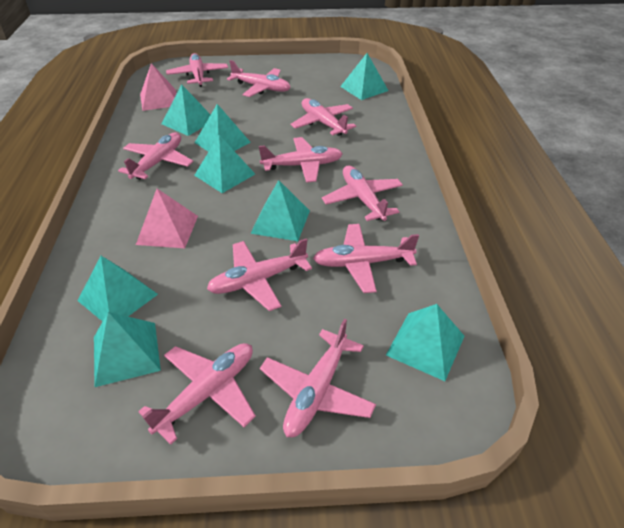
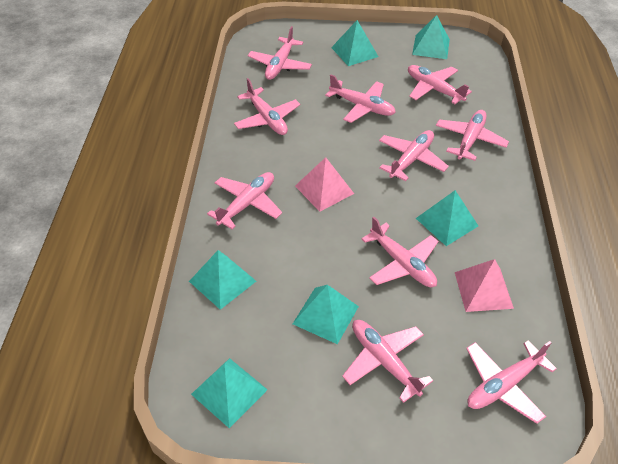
turquoise pyramid: 8 -> 6

